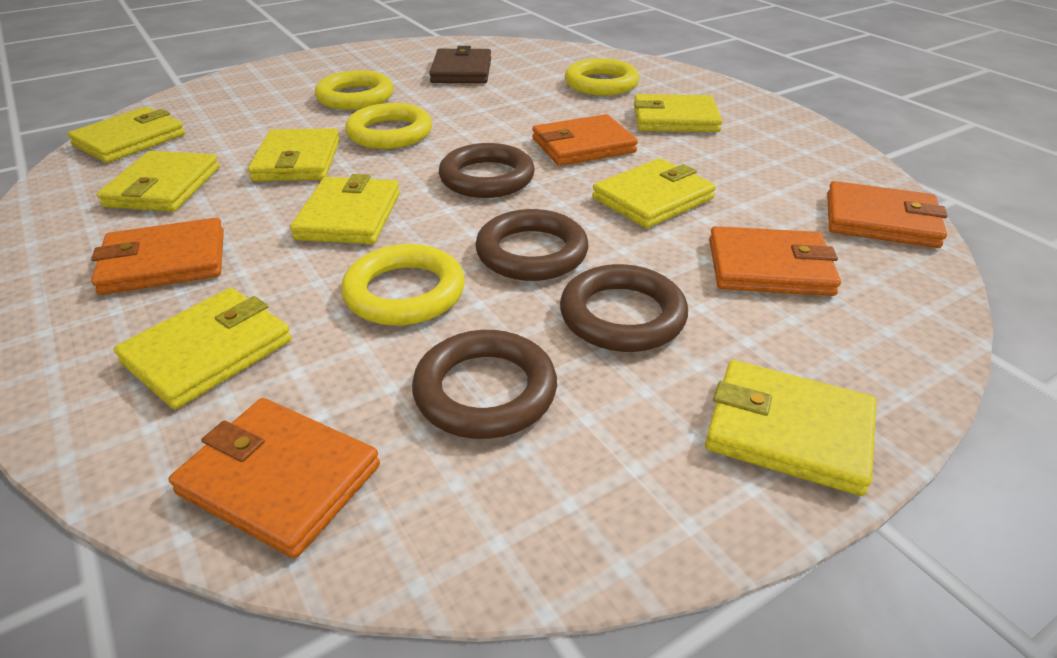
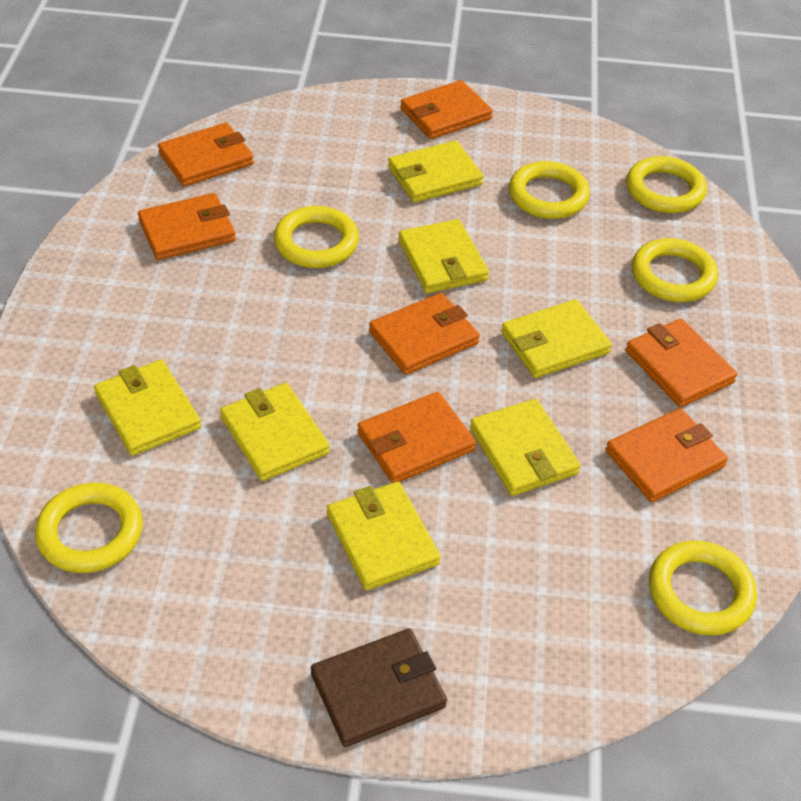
brown ring: 4 -> 0
orange wallet: 5 -> 7
yellow ring: 4 -> 6
yellow wallet: 8 -> 7

